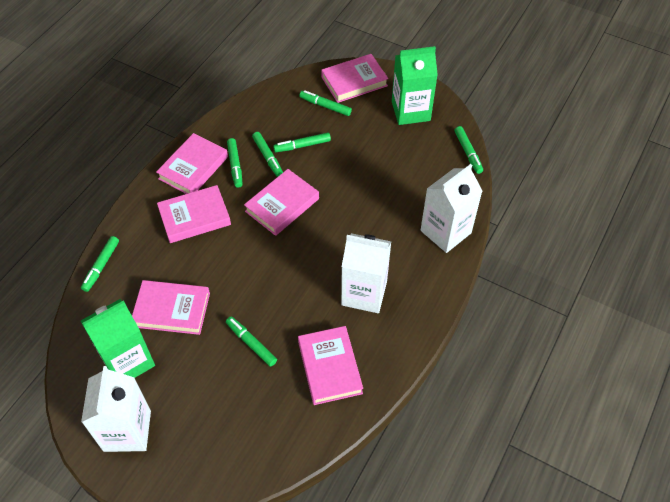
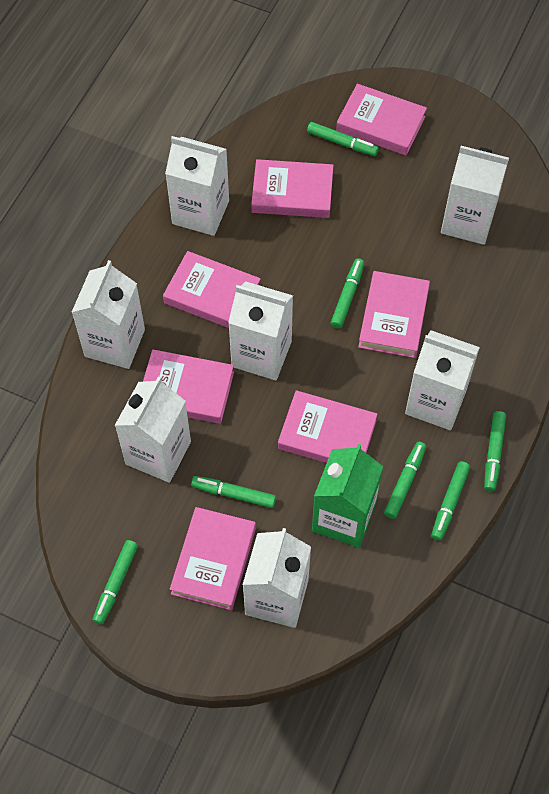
green carton: 2 -> 1
pink book: 6 -> 7
white carton: 3 -> 7

